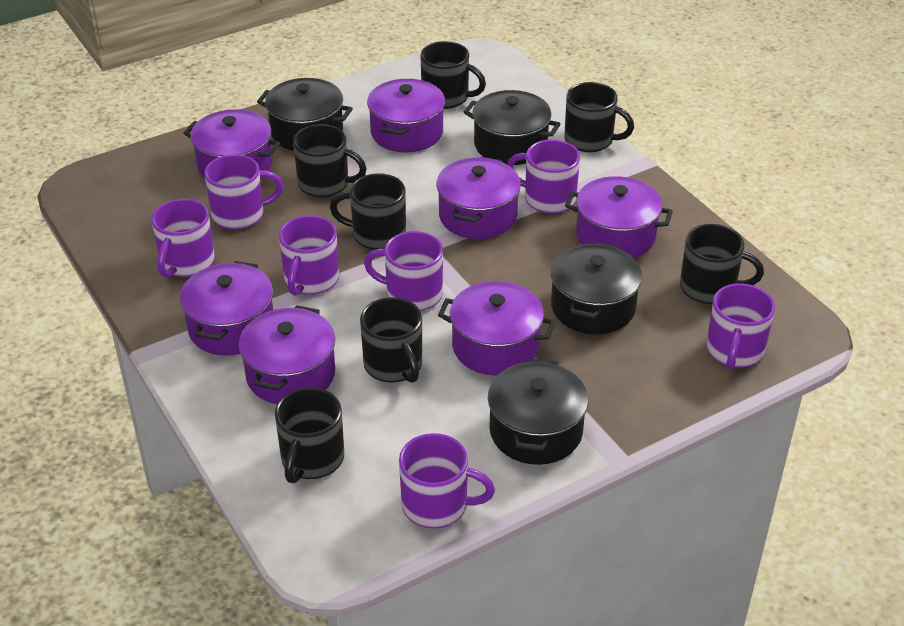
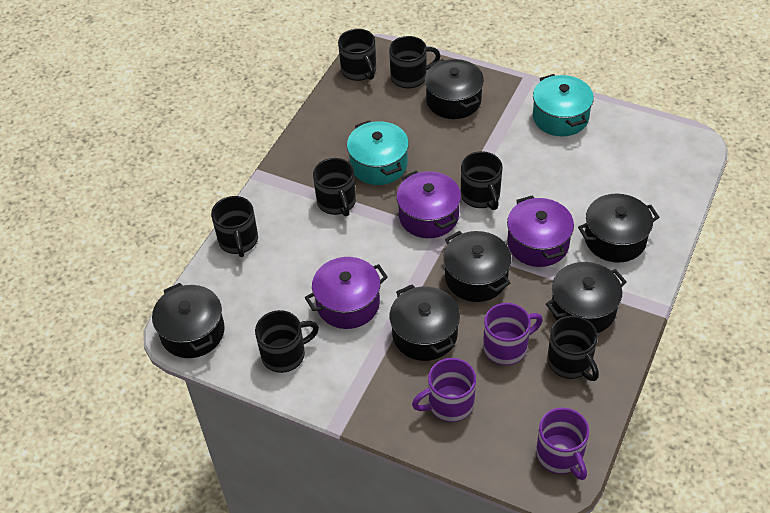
black pot: 4 -> 6
purple mug: 7 -> 3
purple pot: 7 -> 3
turquoise pot: 0 -> 2

